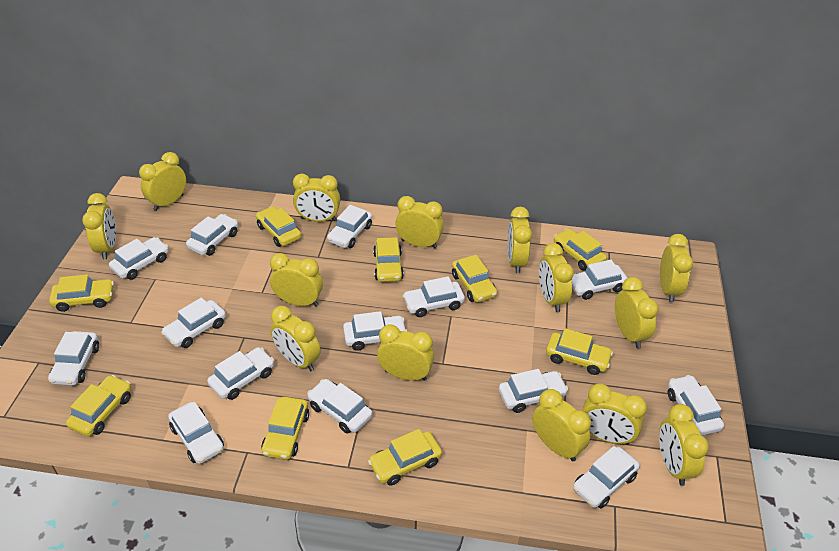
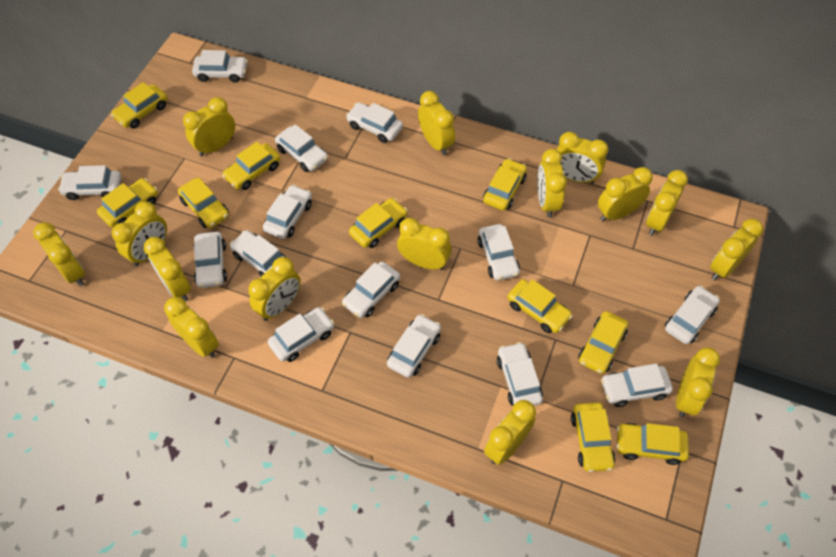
yellow car: 9 -> 10
yellow clock: 14 -> 15

